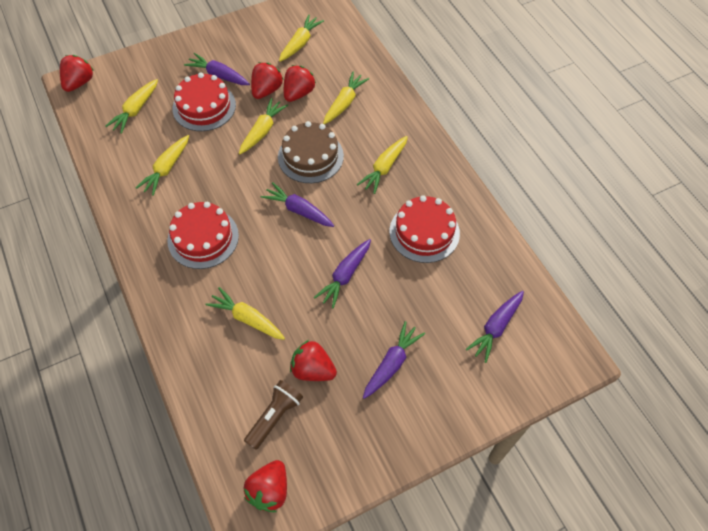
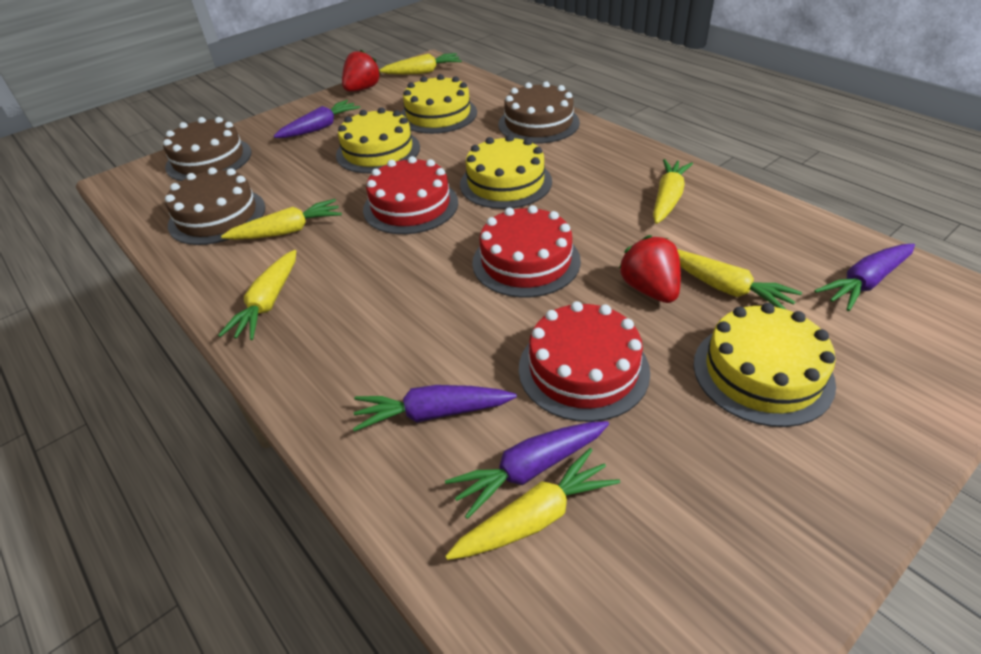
brown cake: 1 -> 3
brown flashlight: 1 -> 0
purple carrot: 5 -> 4
red strawberry: 5 -> 2
yellow cake: 0 -> 4
yellow carrot: 7 -> 6

